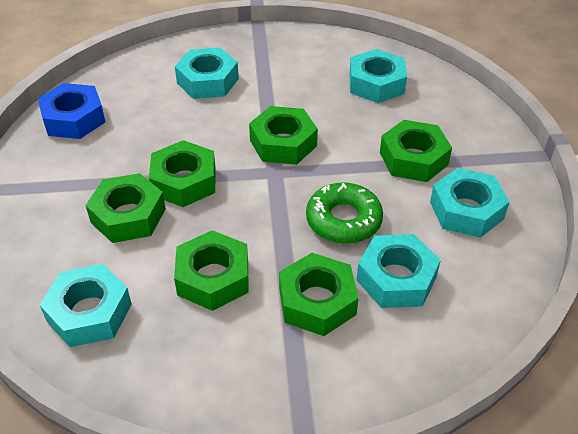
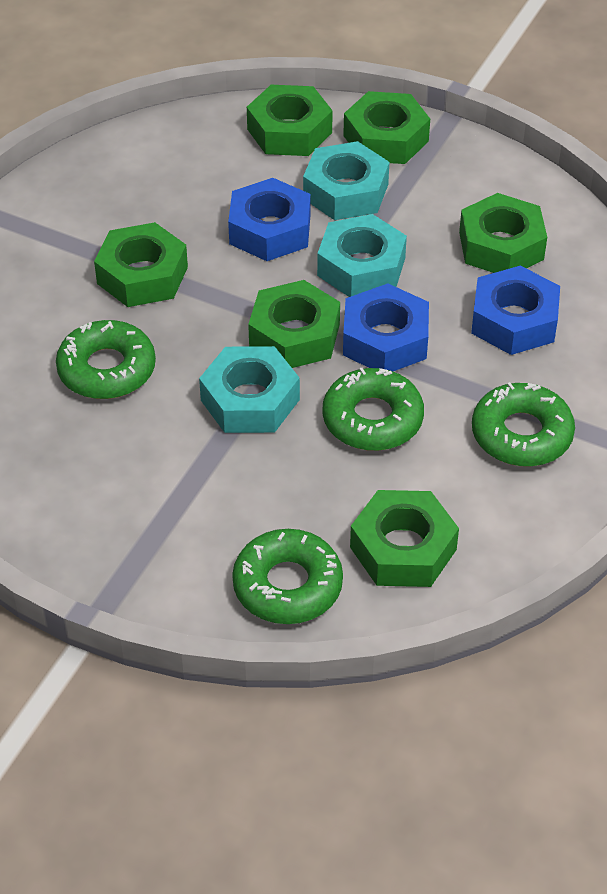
blue nut: 1 -> 3
green donut: 1 -> 4
turquoise nut: 5 -> 3

